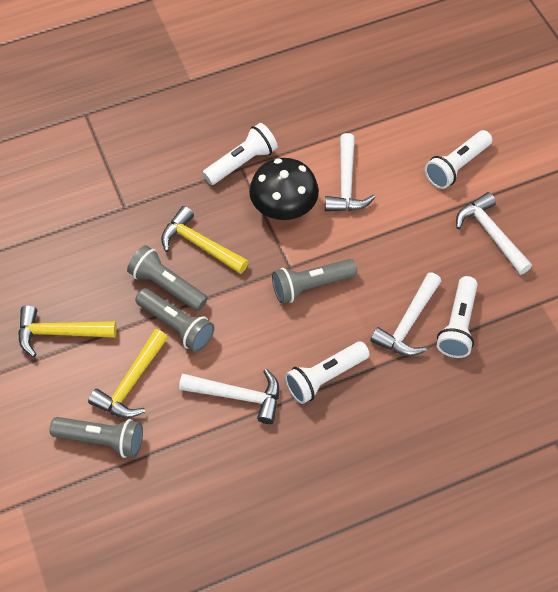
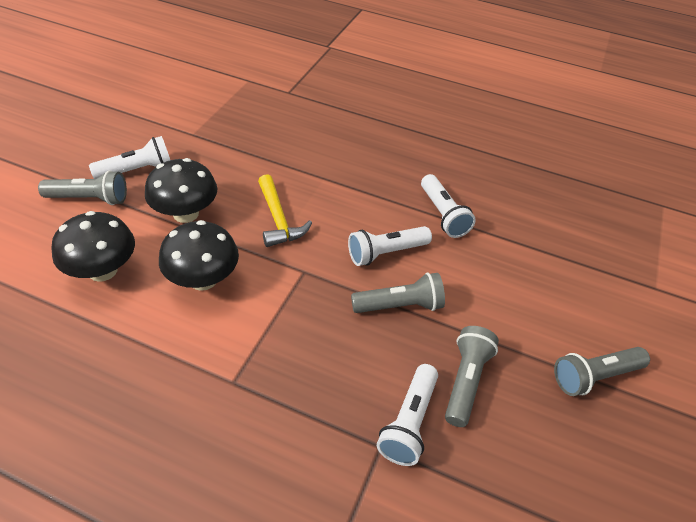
black mushroom: 1 -> 3
white hammer: 4 -> 0
yellow hammer: 3 -> 1

